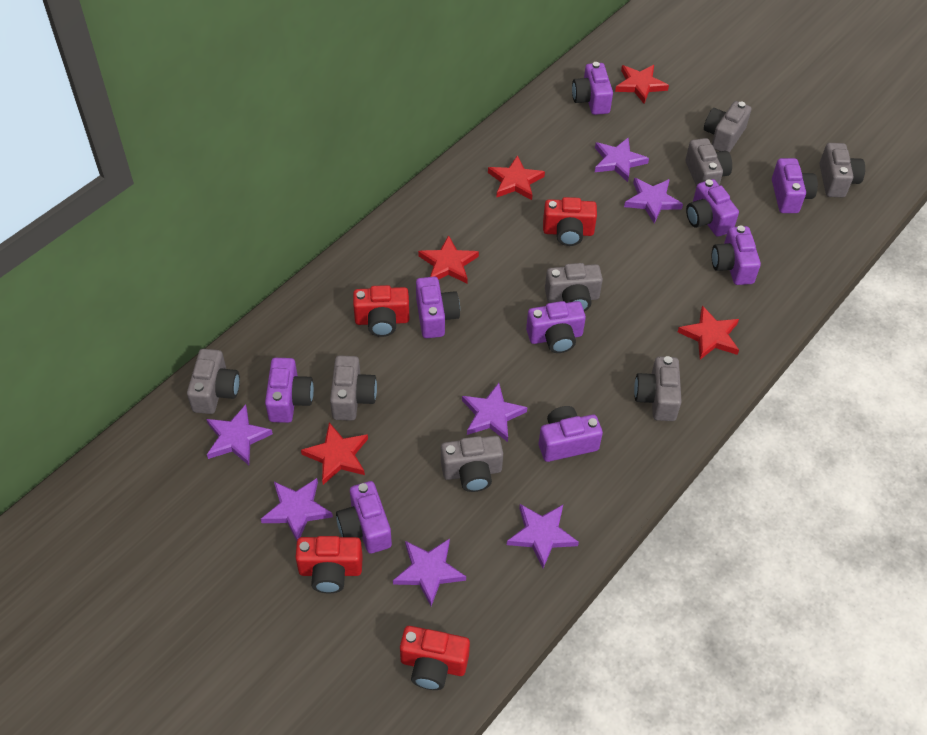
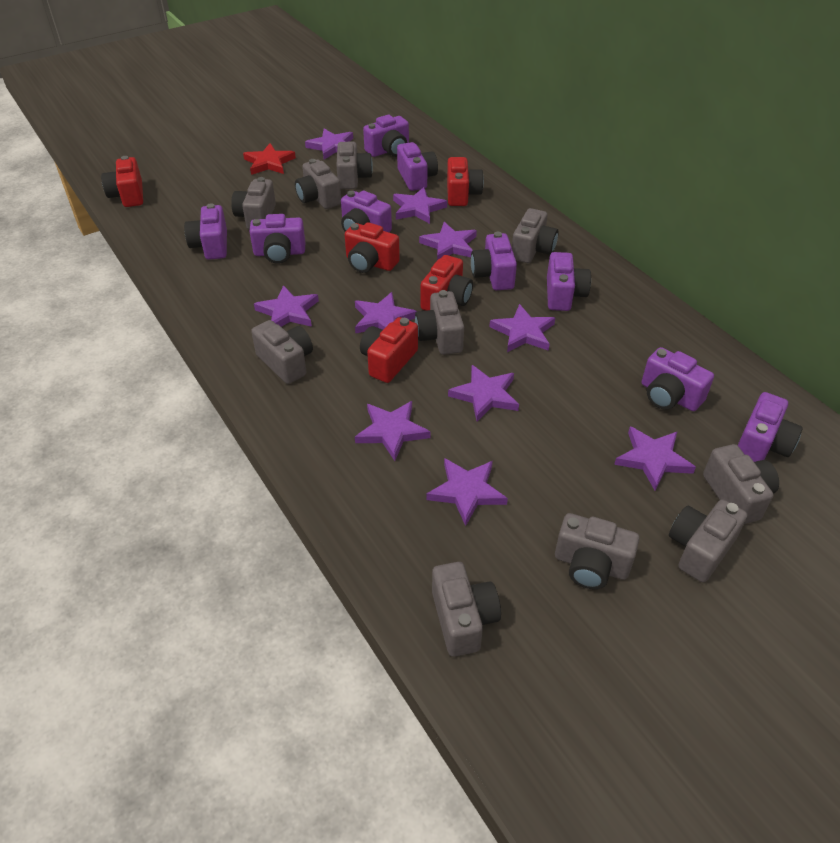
grey camera: 8 -> 10
purple star: 7 -> 10
red camera: 4 -> 5
red star: 5 -> 1

